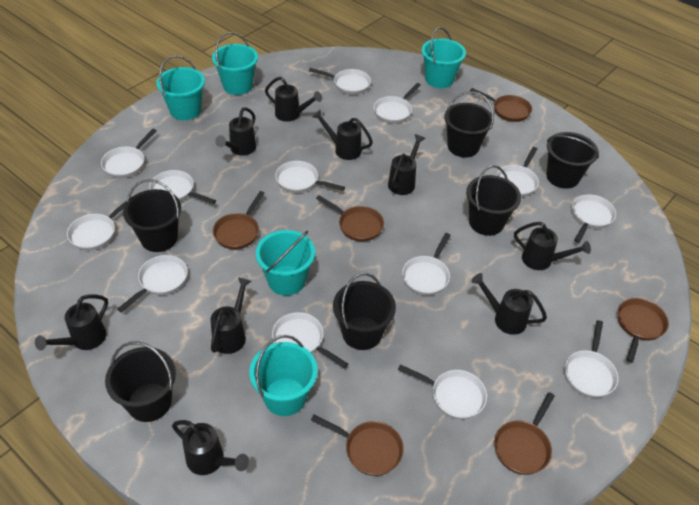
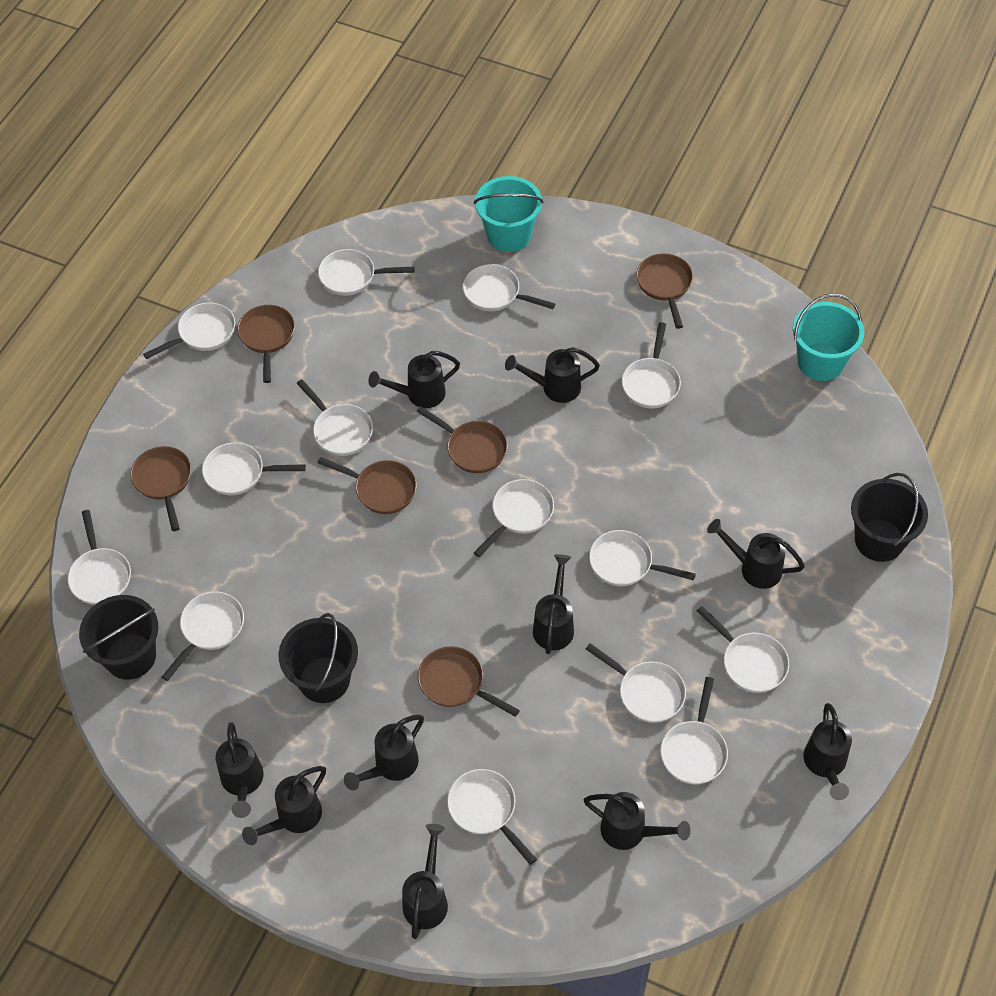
black bucket: 6 -> 3
black watering can: 9 -> 10
turquoise bucket: 5 -> 2
white pan: 13 -> 14

